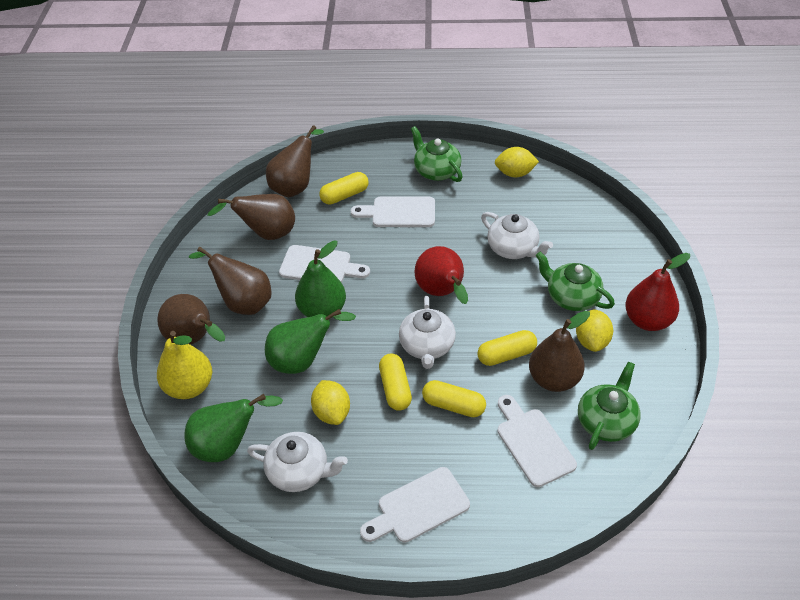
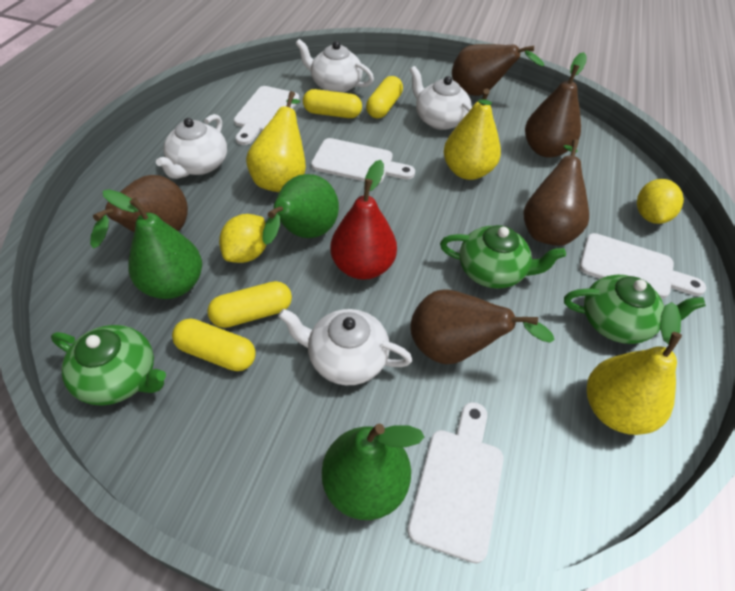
red pear: 2 -> 1
white teapot: 3 -> 4
yellow lemon: 3 -> 2
yellow pear: 1 -> 3

